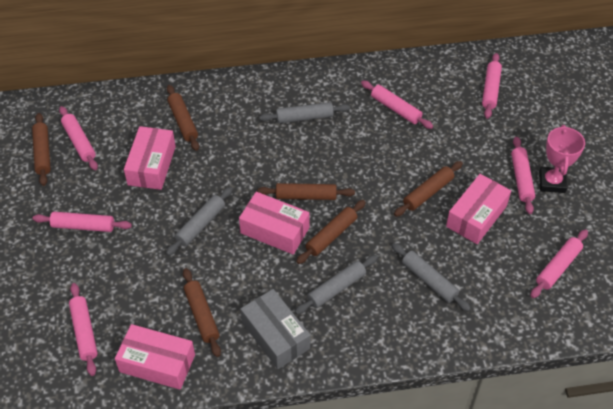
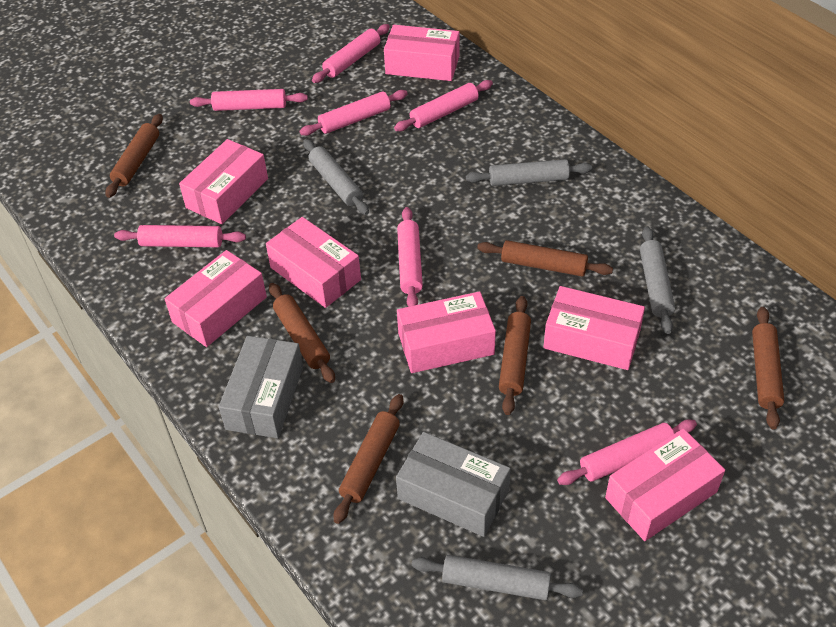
grey box: 1 -> 2
pink box: 4 -> 7
pink trophy: 1 -> 0

